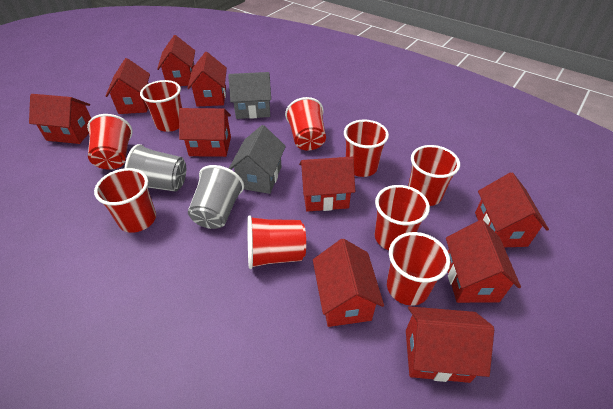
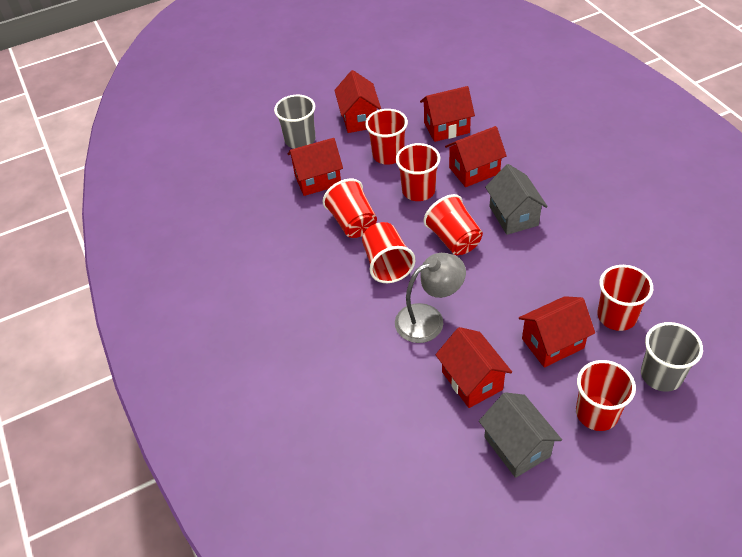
grey lamp: 0 -> 1
red cup: 9 -> 7
red house: 10 -> 6

